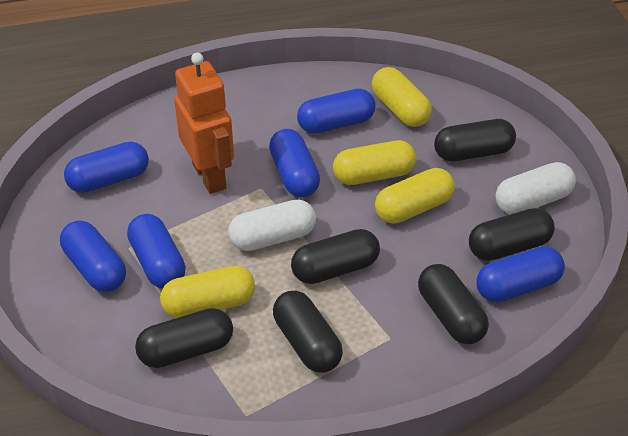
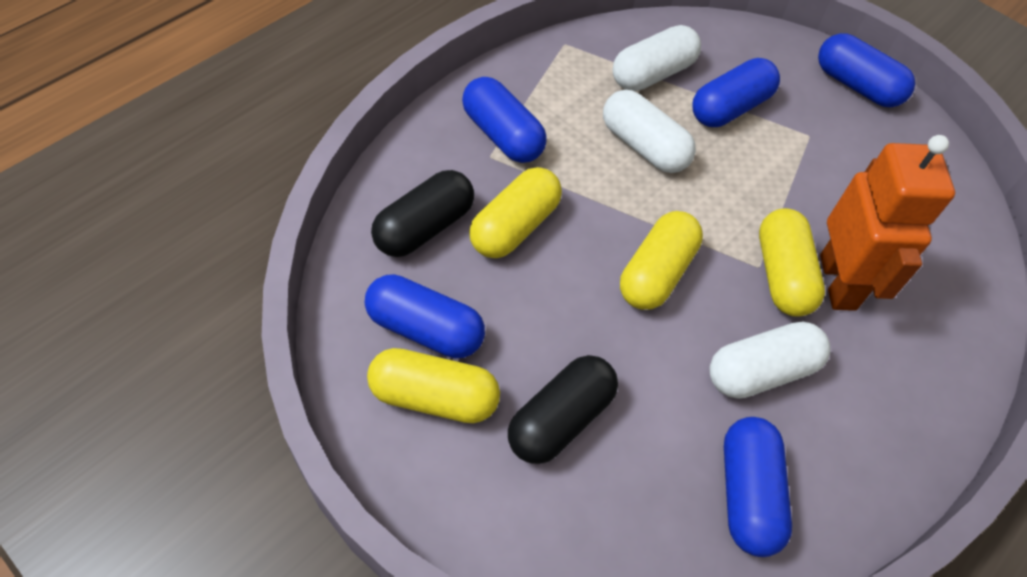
black capsule: 6 -> 2
blue capsule: 6 -> 5
white capsule: 2 -> 3

